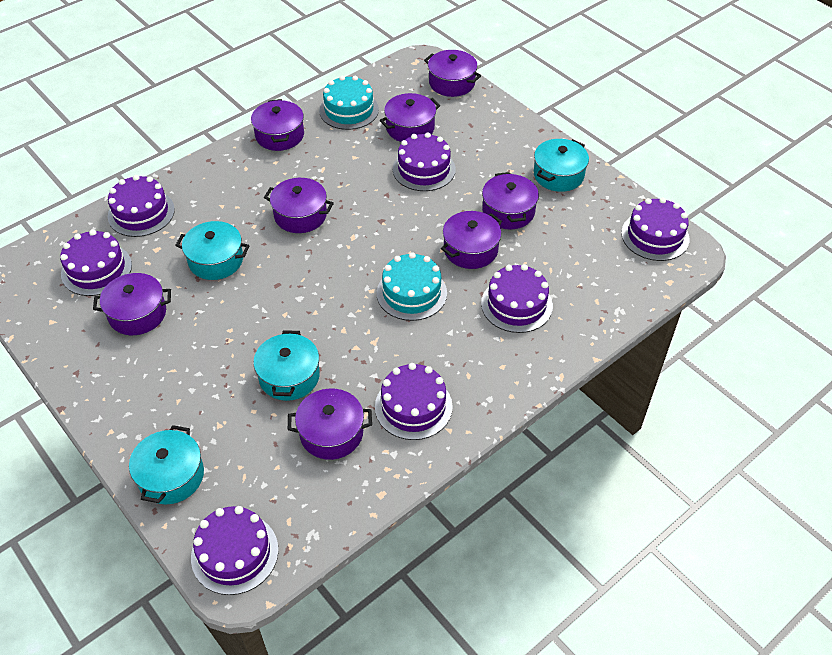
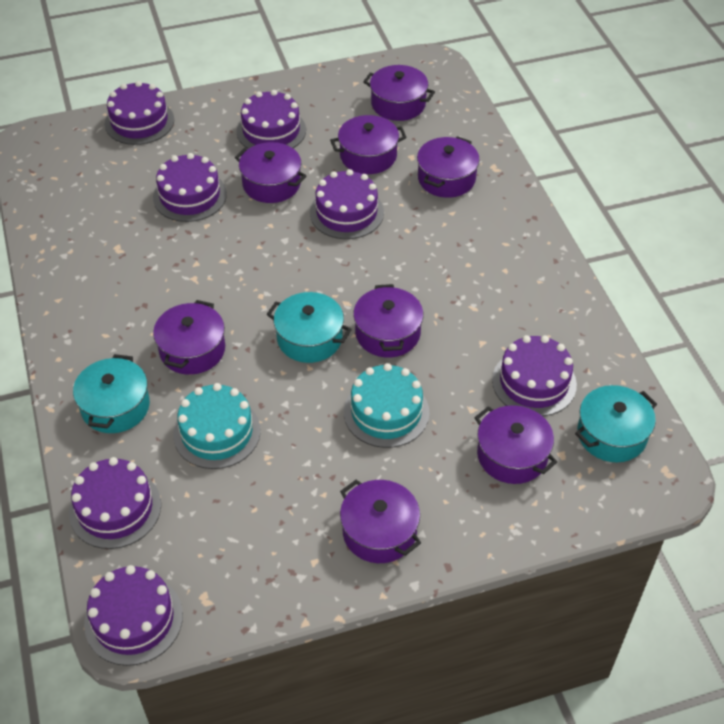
turquoise pot: 4 -> 3

